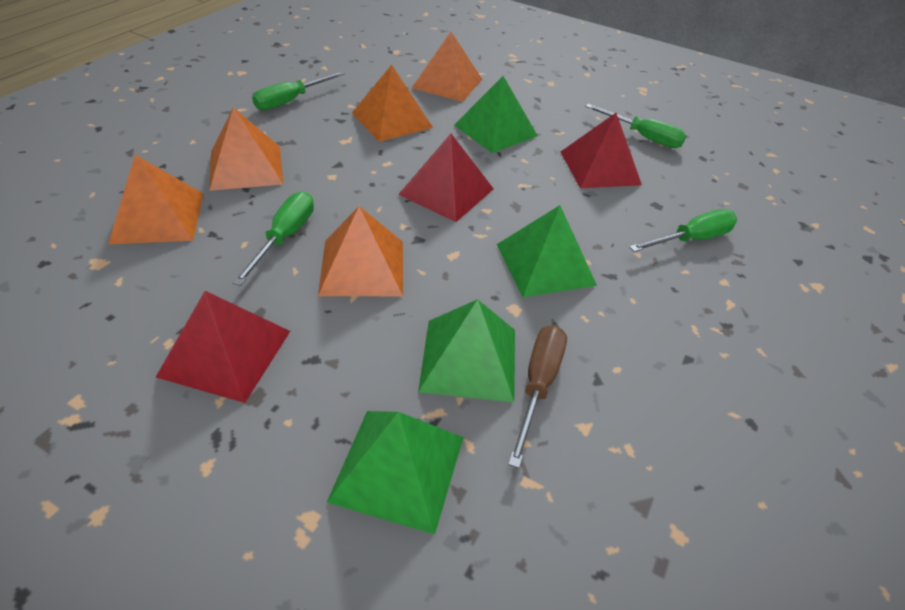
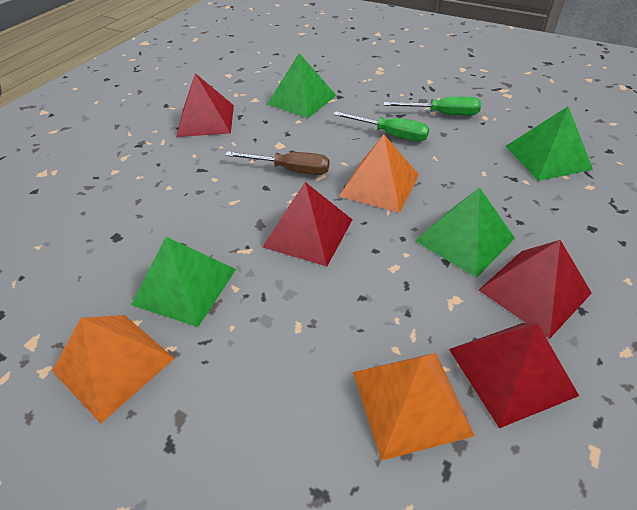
green screwdriver: 4 -> 2
orange pyramid: 5 -> 3
red pyramid: 3 -> 4

